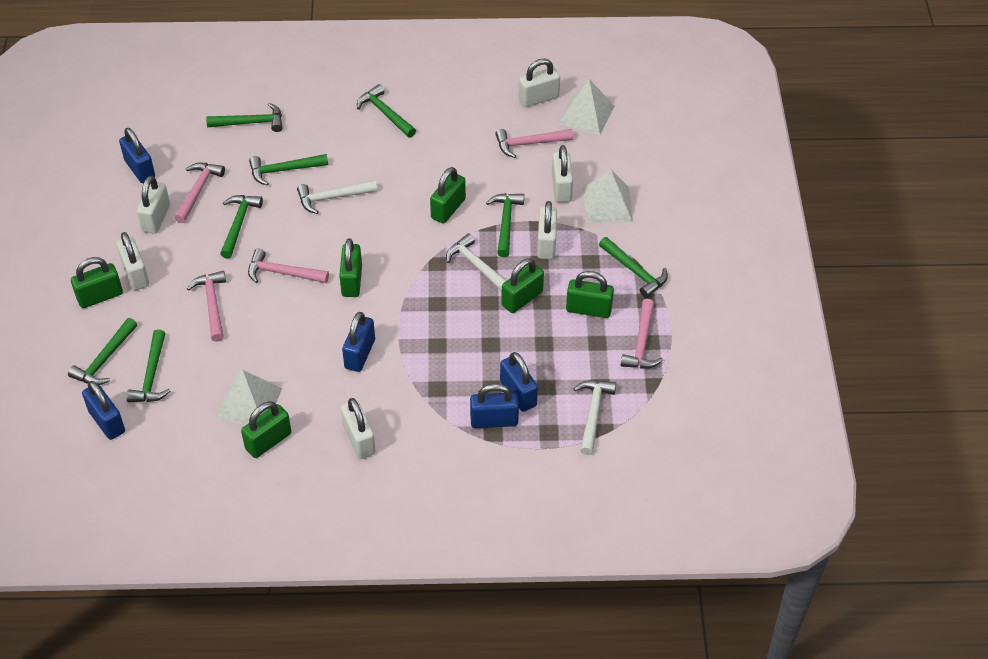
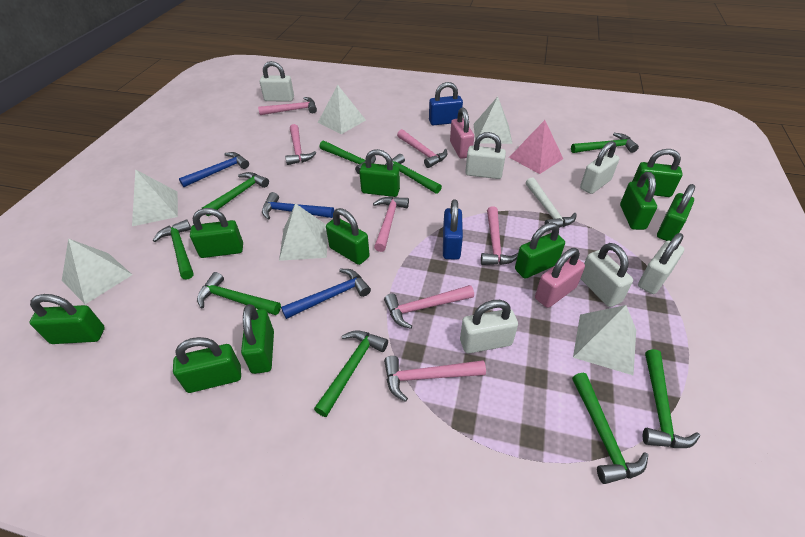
blue hammer: 0 -> 3
blue padlock: 5 -> 2
green hammer: 8 -> 9
green padlock: 6 -> 10
pink hammer: 5 -> 7
pink padlock: 0 -> 2
pink pyramid: 0 -> 1
white hammer: 3 -> 1
white pyramid: 3 -> 6

